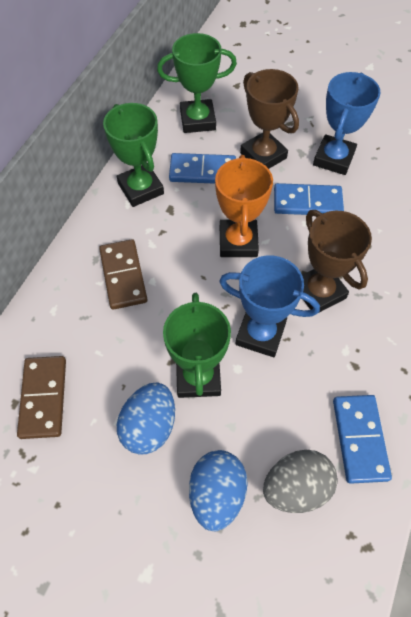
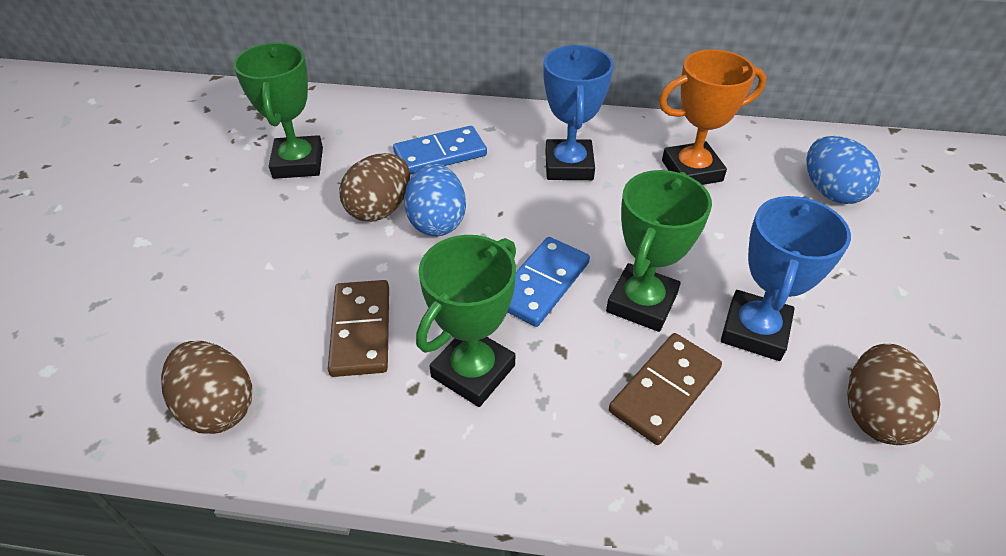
blue domino: 3 -> 2
brown egg: 0 -> 3
brown trophy: 2 -> 0
grey egg: 1 -> 0

